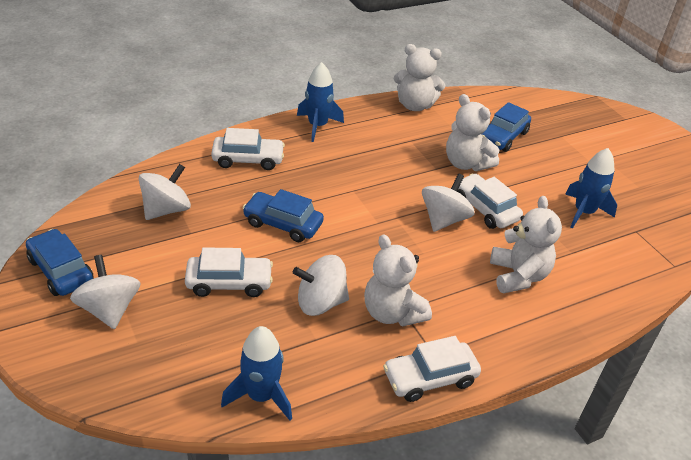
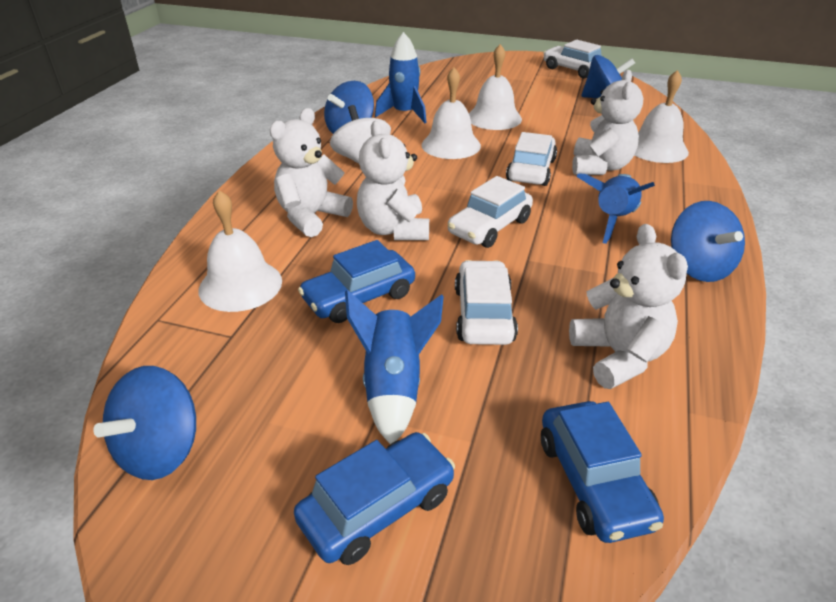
blue spinning top: 0 -> 4
white bell: 0 -> 4
white spinning top: 4 -> 1

